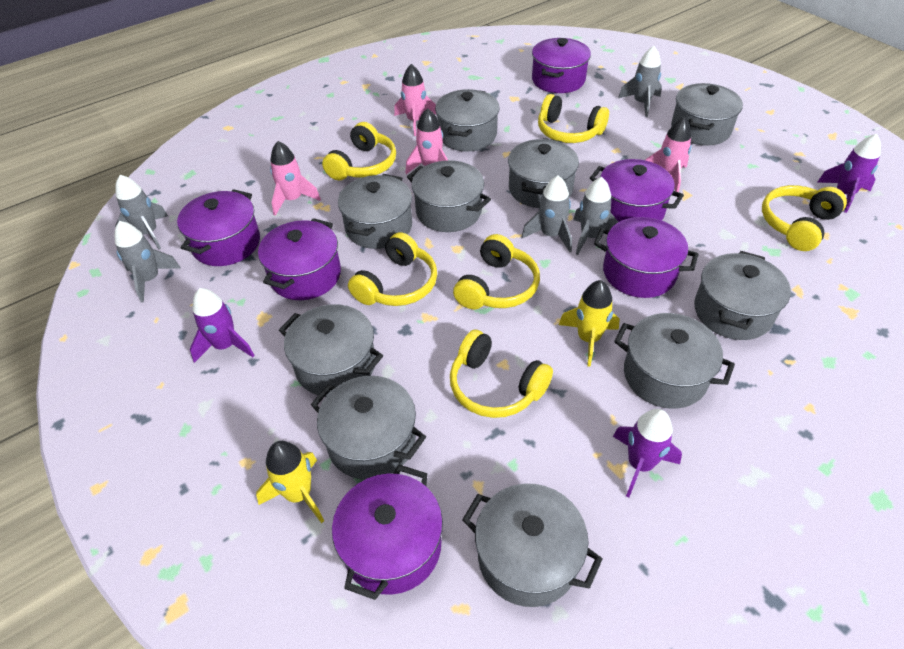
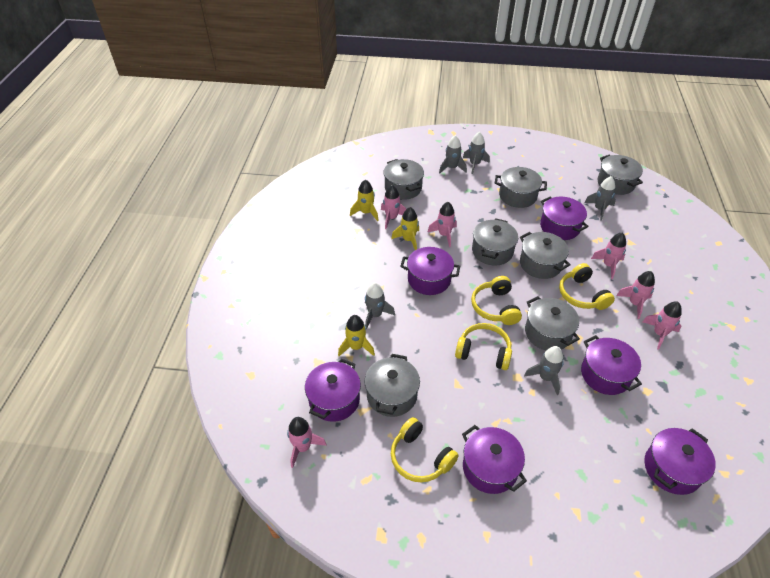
grey pot: 10 -> 7
pink rocket: 4 -> 6
purple rocket: 3 -> 0
yellow headphones: 6 -> 4
yellow rocket: 2 -> 3

